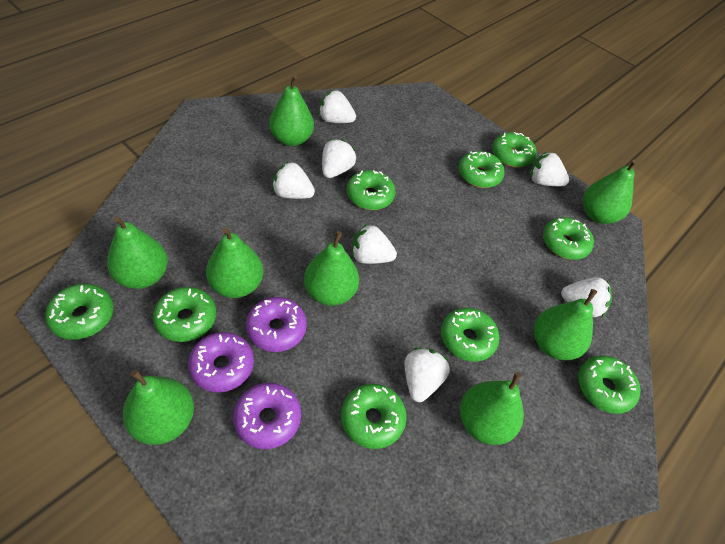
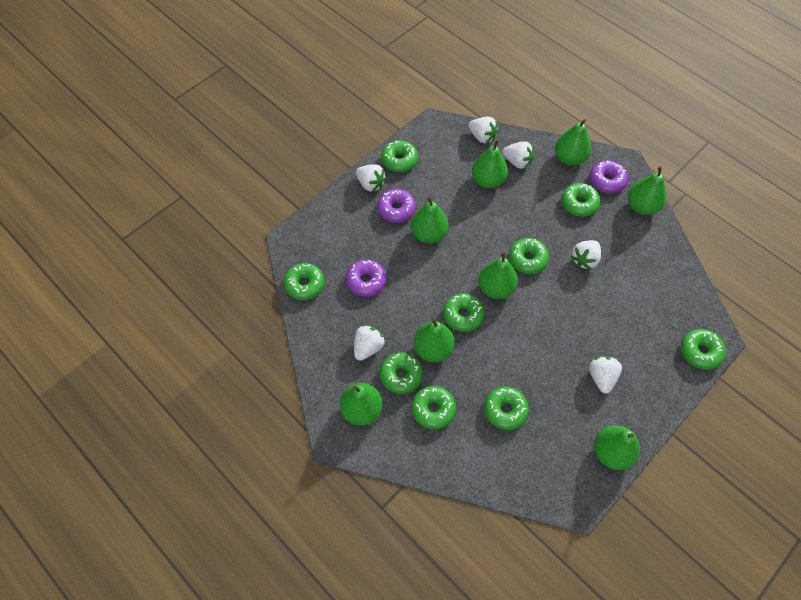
white strawberry: 7 -> 6

